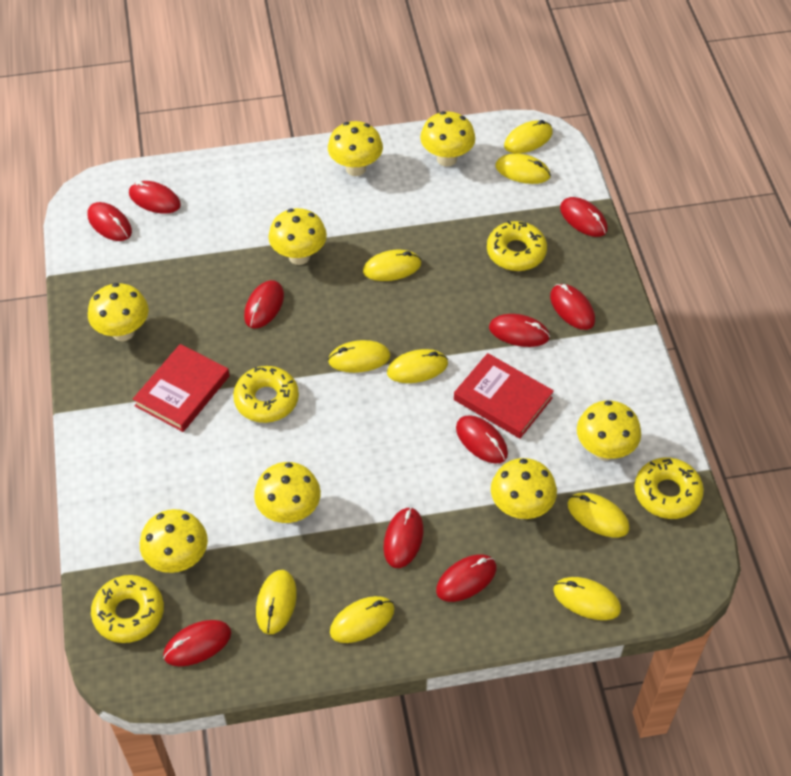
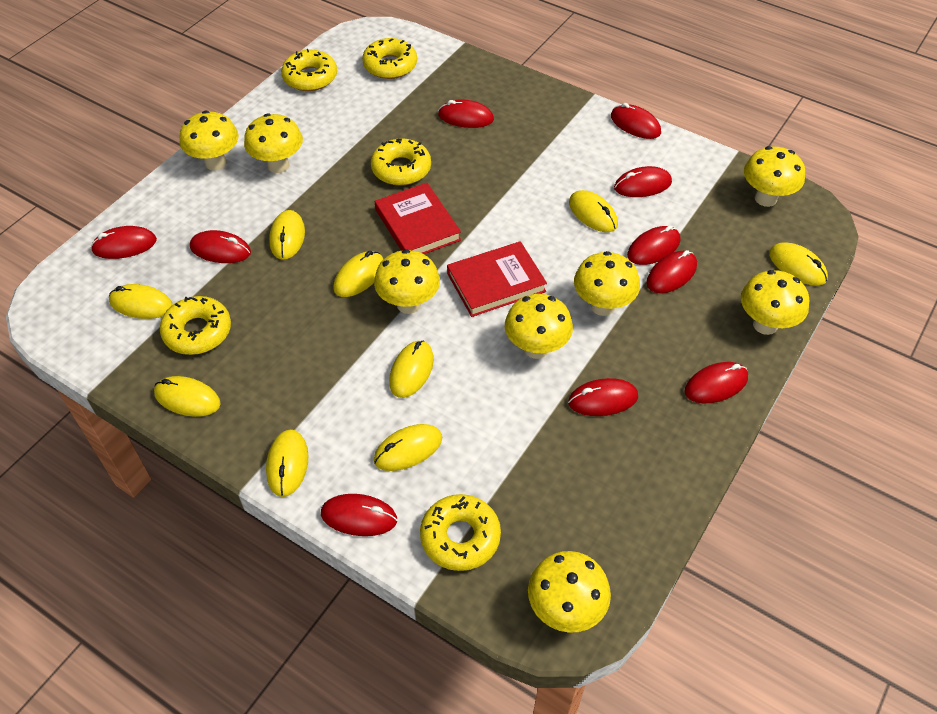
yellow donut: 4 -> 5

